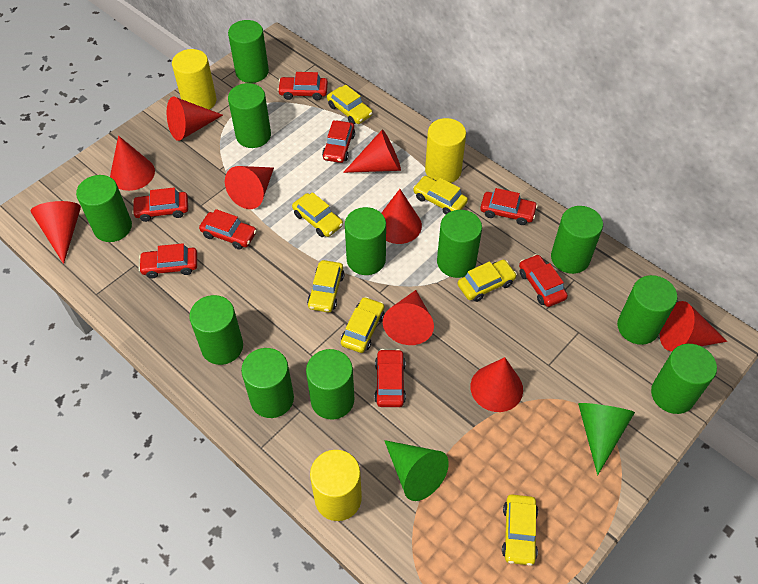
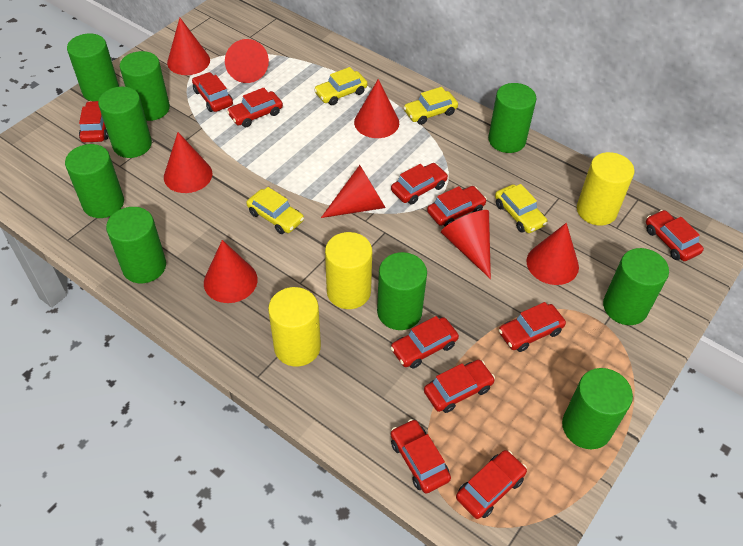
green cone: 2 -> 0
green cylinder: 11 -> 9
red car: 8 -> 11
red cone: 9 -> 8
yellow car: 7 -> 4

